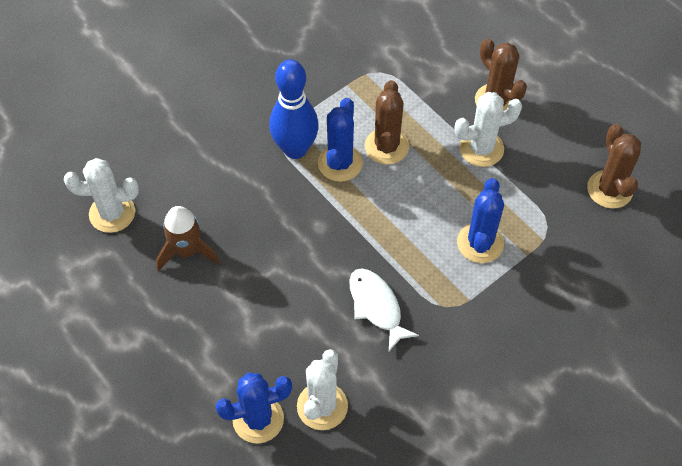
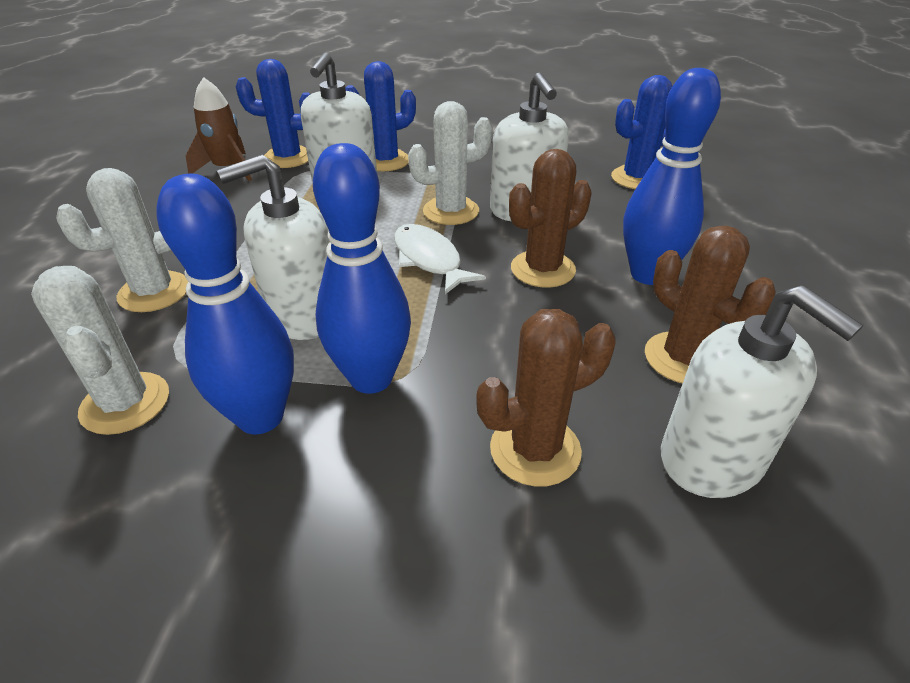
blue bowling pin: 1 -> 3
white soap dispenser: 0 -> 4

